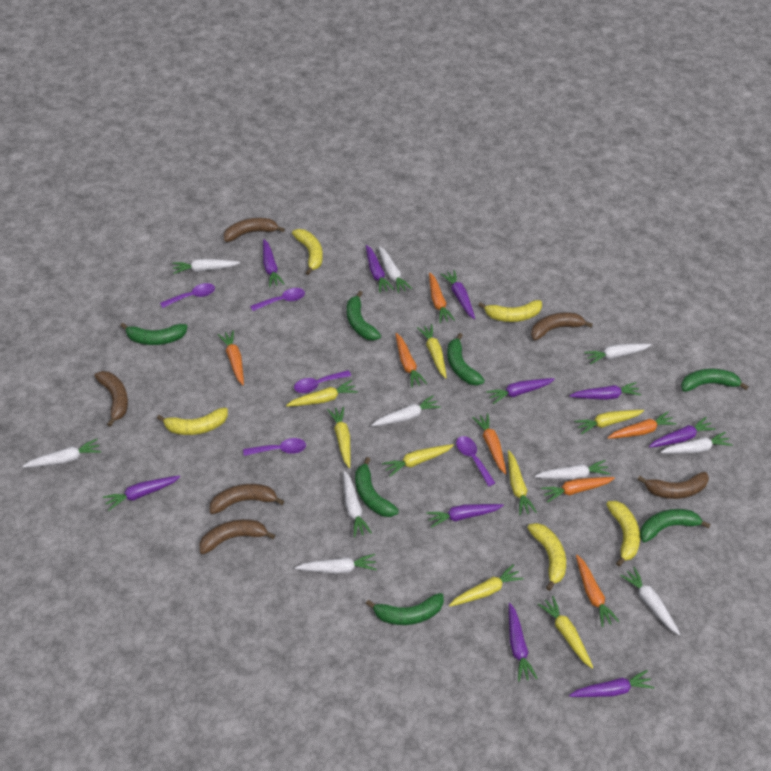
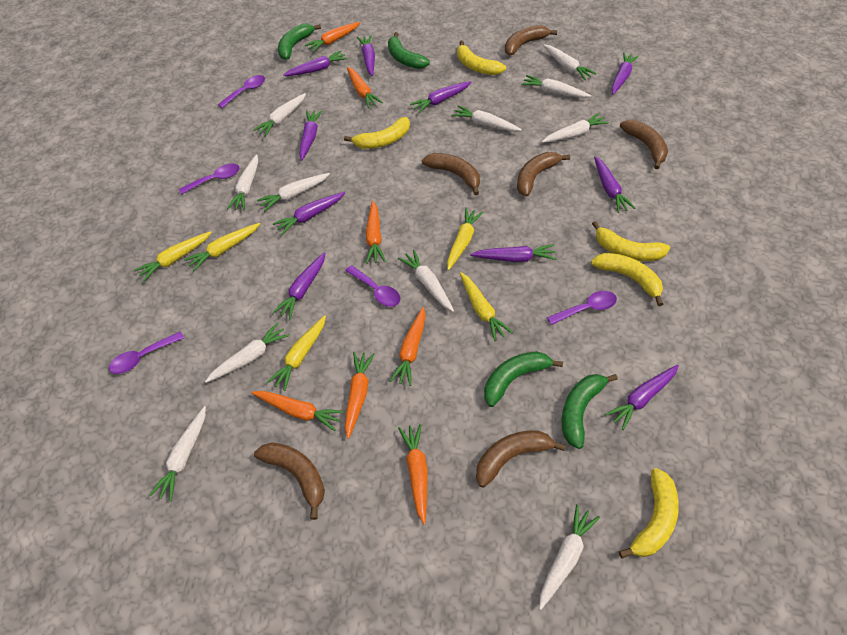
green banana: 7 -> 4
white carrot: 10 -> 11
yellow carrot: 8 -> 5

